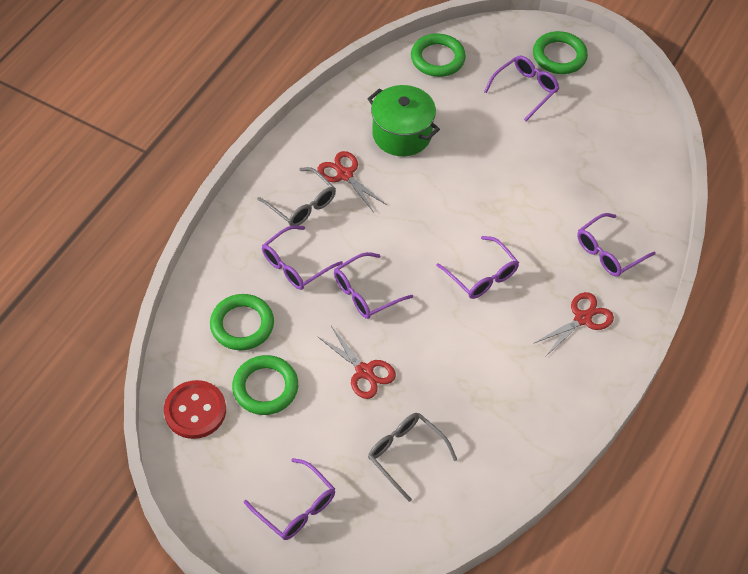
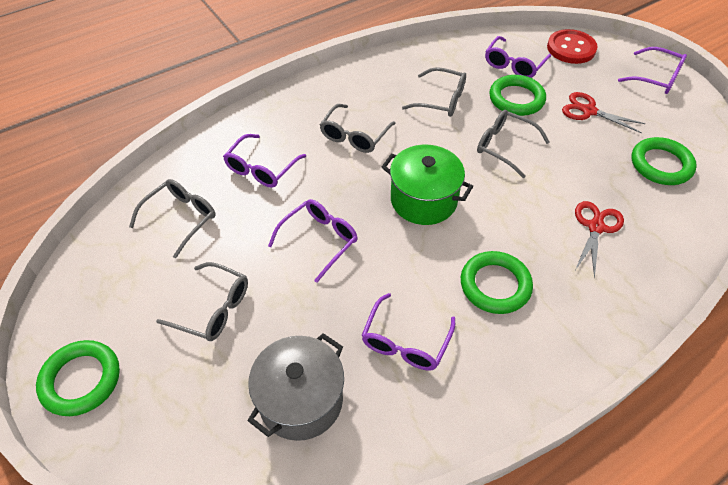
grey glasses: 2 -> 5
grey pot: 0 -> 1
purple glasses: 6 -> 5
red scissors: 3 -> 2

